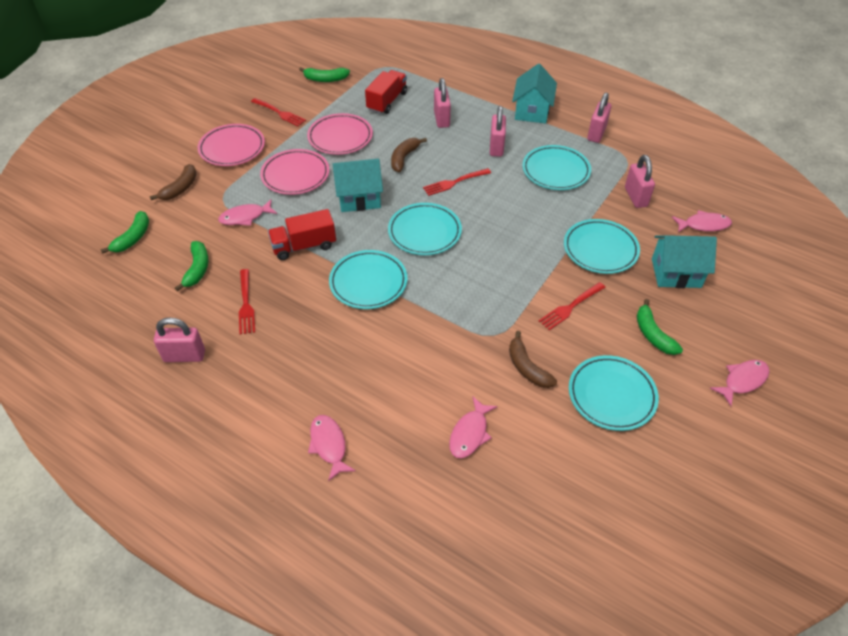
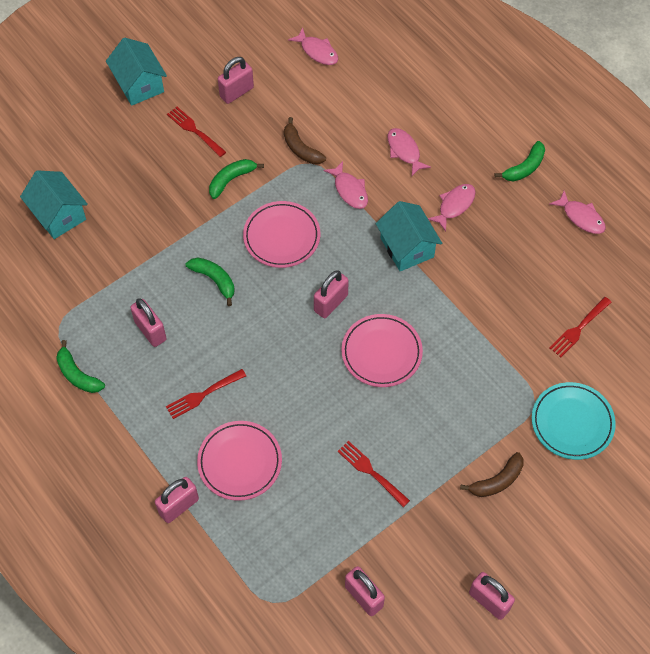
brown banana: 3 -> 2
pink padlock: 5 -> 6
red truck: 2 -> 0
turquoise plate: 5 -> 1

